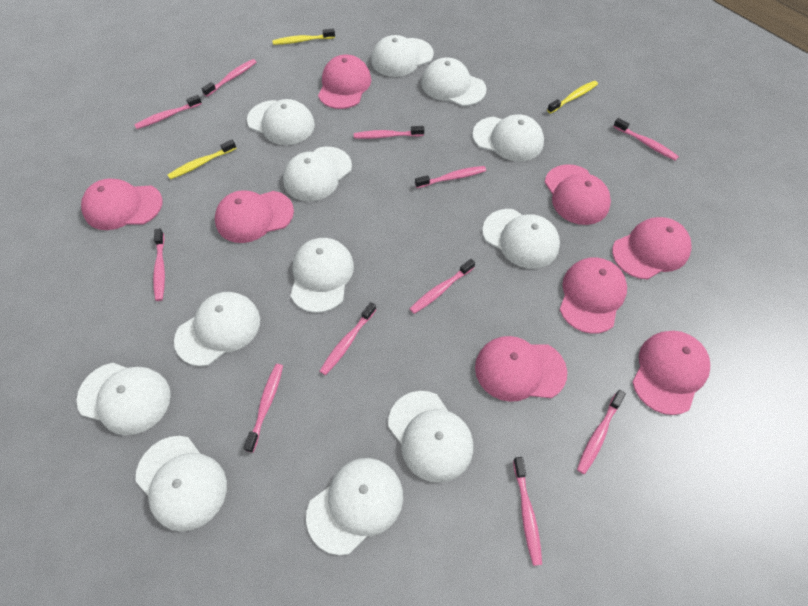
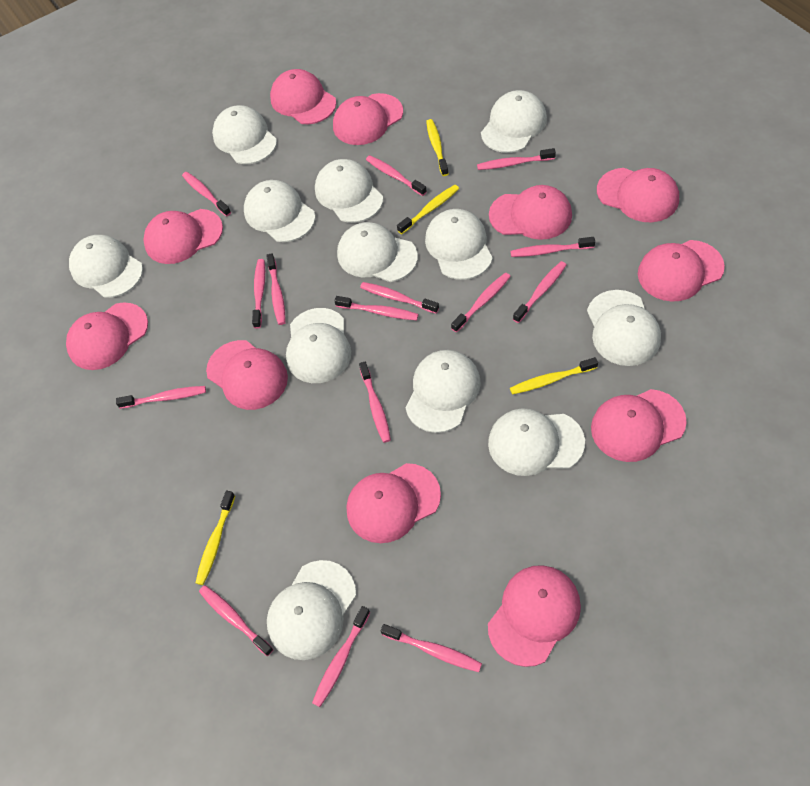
pink cap: 8 -> 11
pink toothbrush: 11 -> 15
yellow toothbrush: 3 -> 4

